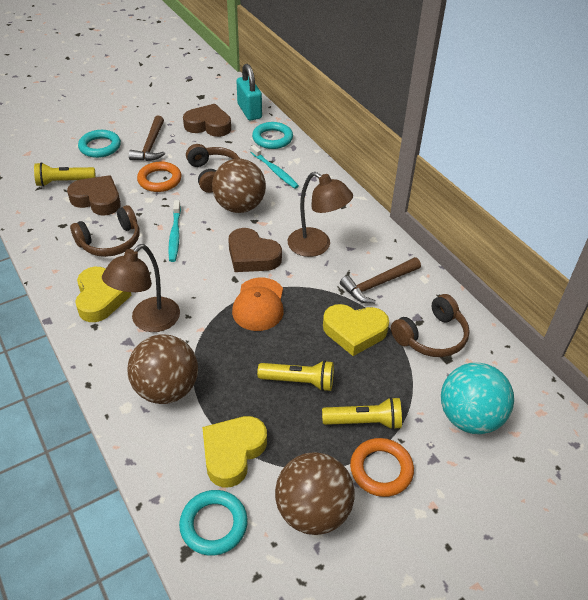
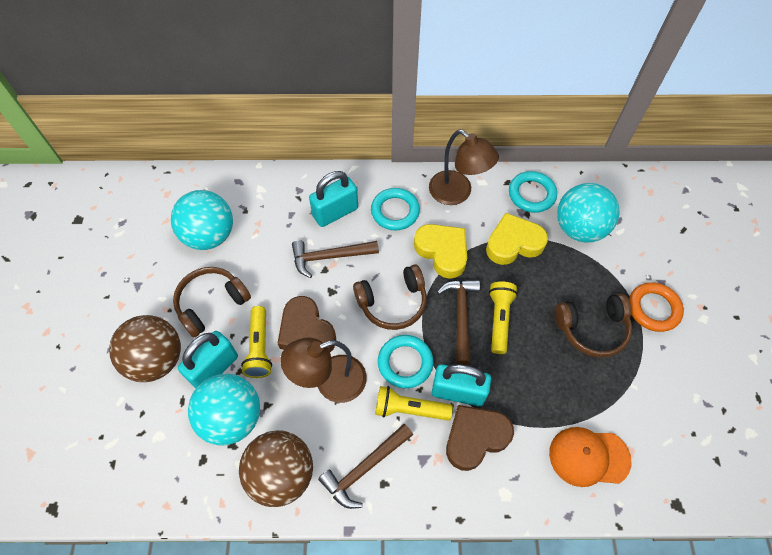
brown ball: 3 -> 2
brown hammer: 2 -> 3
brown heart: 3 -> 2
orange ring: 2 -> 1
turquoise ball: 1 -> 3
turquoise padlock: 1 -> 3
turquoise toothbrush: 2 -> 0
yellow heart: 3 -> 2

